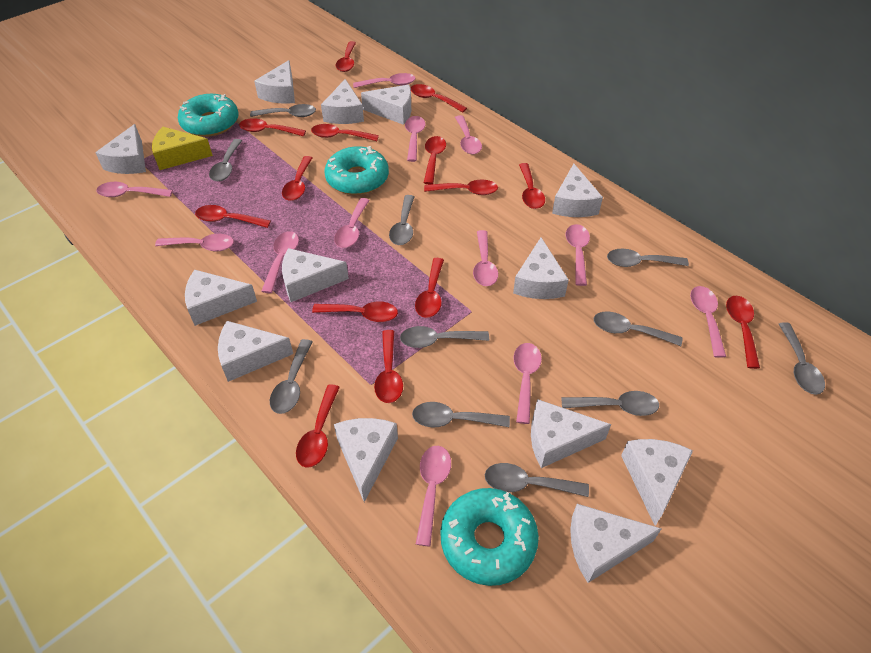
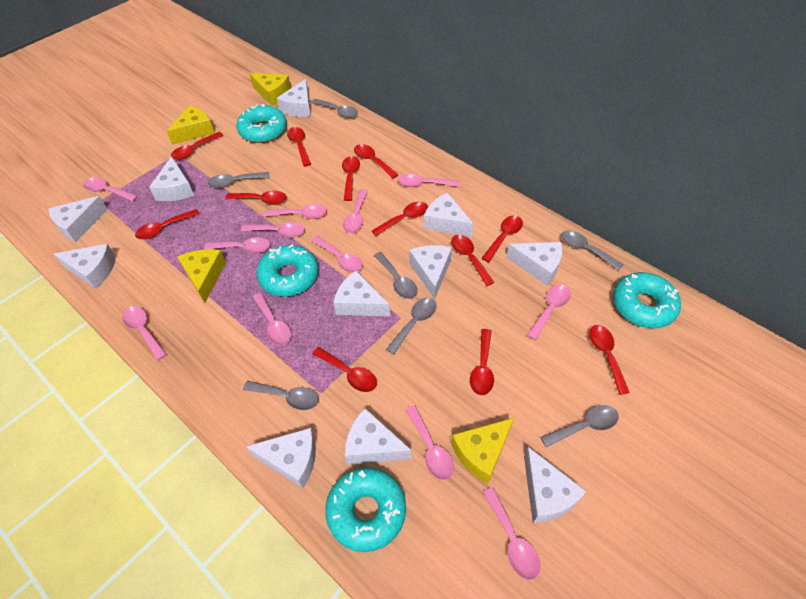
grey spoon: 11 -> 7
red spoon: 14 -> 12
turquoise donut: 3 -> 4
white cheese: 13 -> 11
yellow cheese: 1 -> 4

